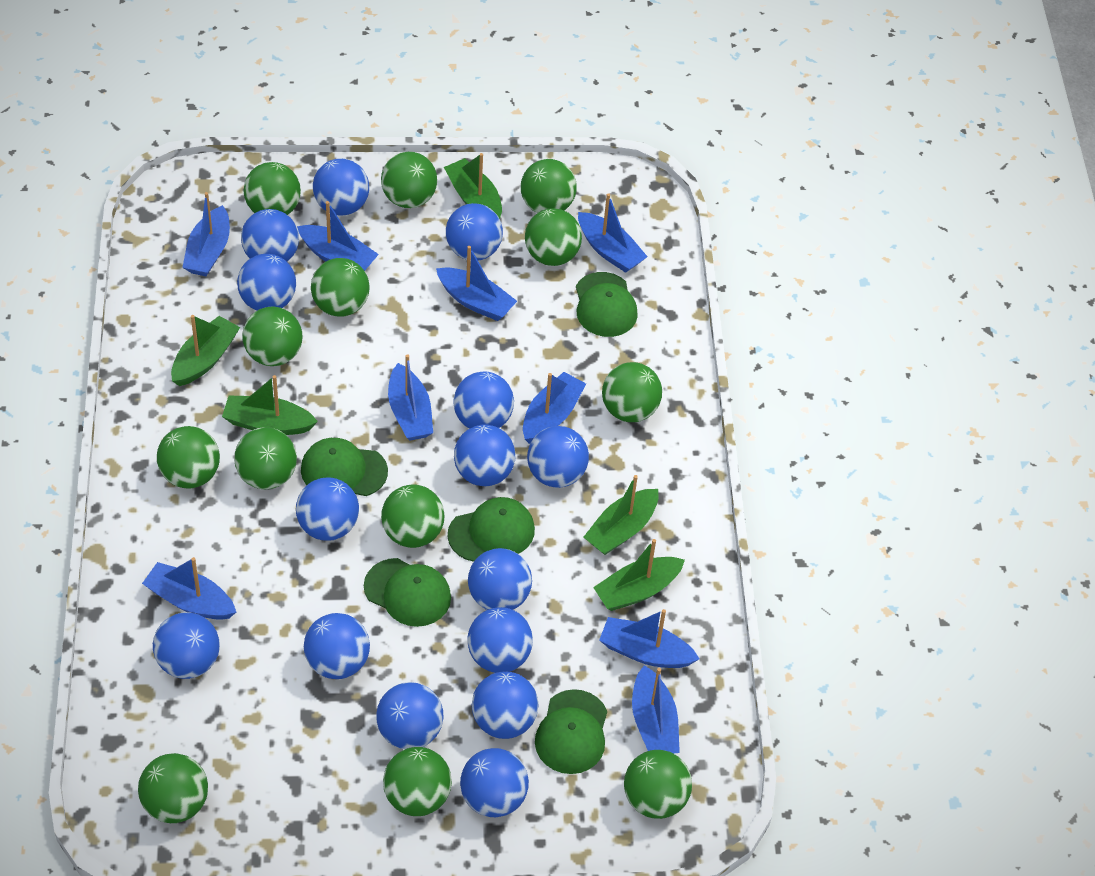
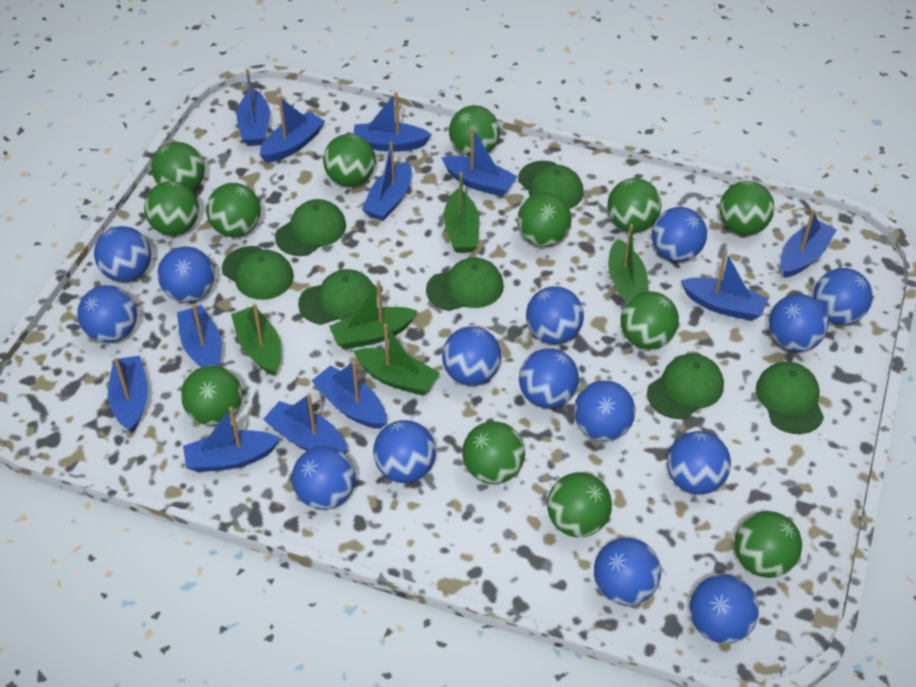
blue boat: 9 -> 12
green cap: 5 -> 7

